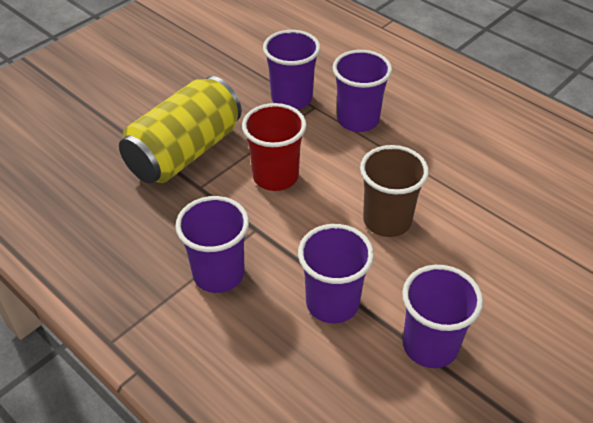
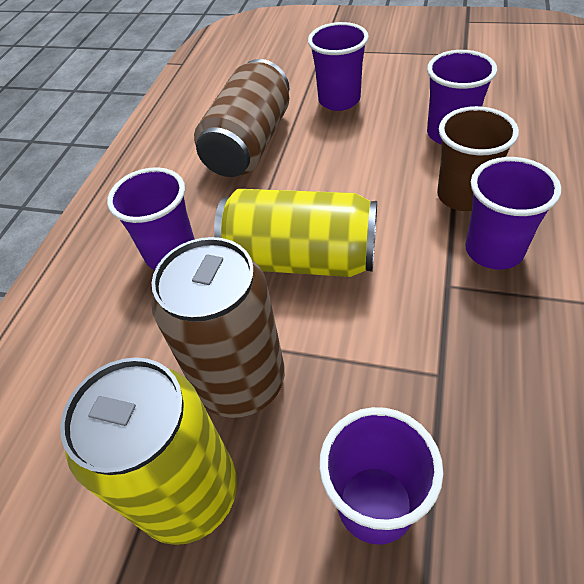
brown can: 0 -> 2
red cup: 1 -> 0
yellow can: 1 -> 2

